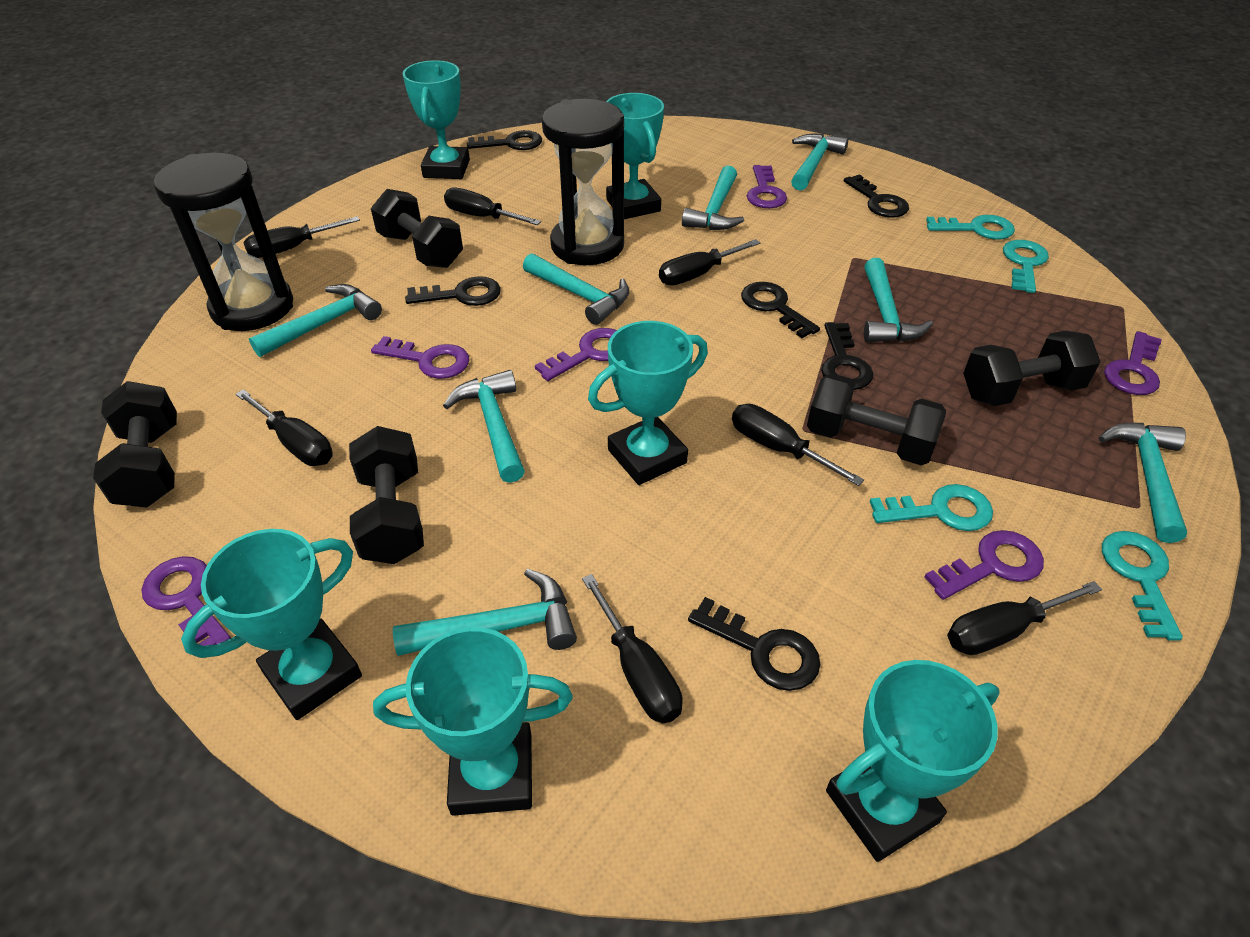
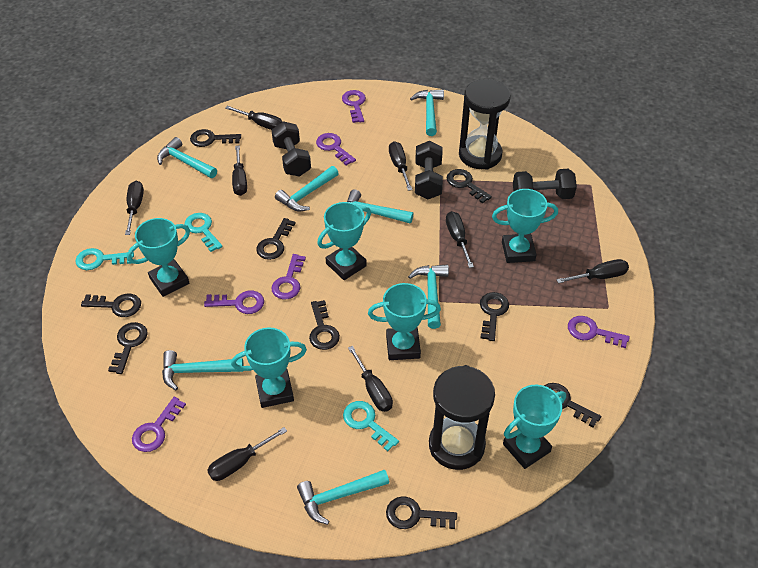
black dumbbell: 5 -> 3
black key: 6 -> 9
black screwdriver: 7 -> 8
turquoise hammer: 8 -> 7
turquoise key: 4 -> 3

